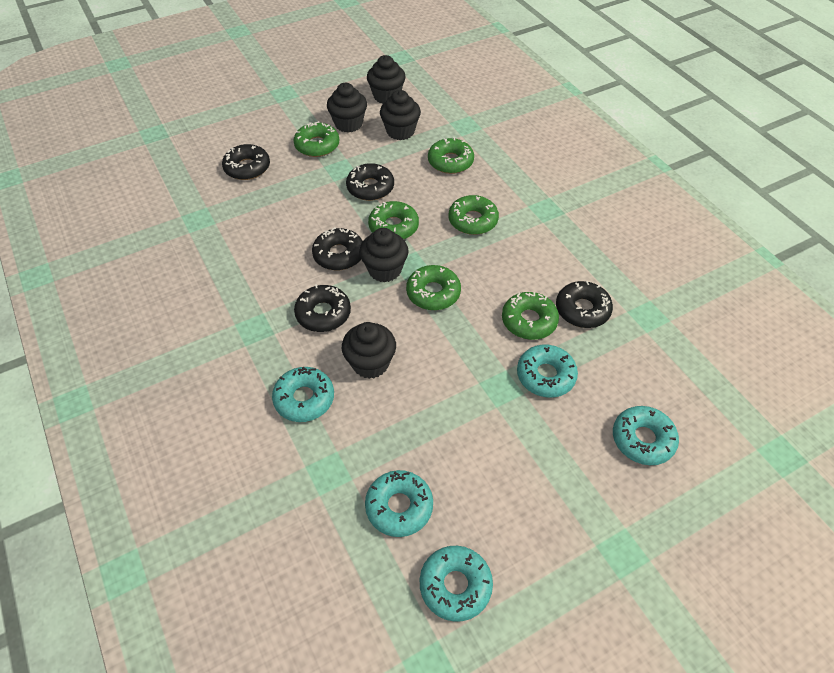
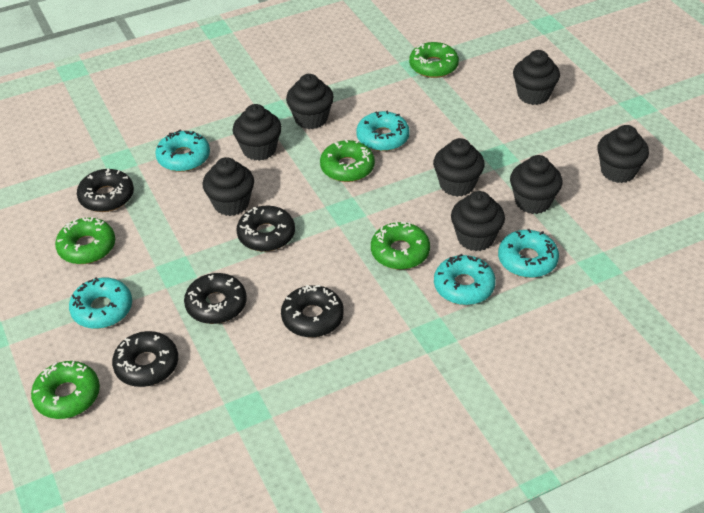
black cupcake: 5 -> 8
green donut: 6 -> 5

